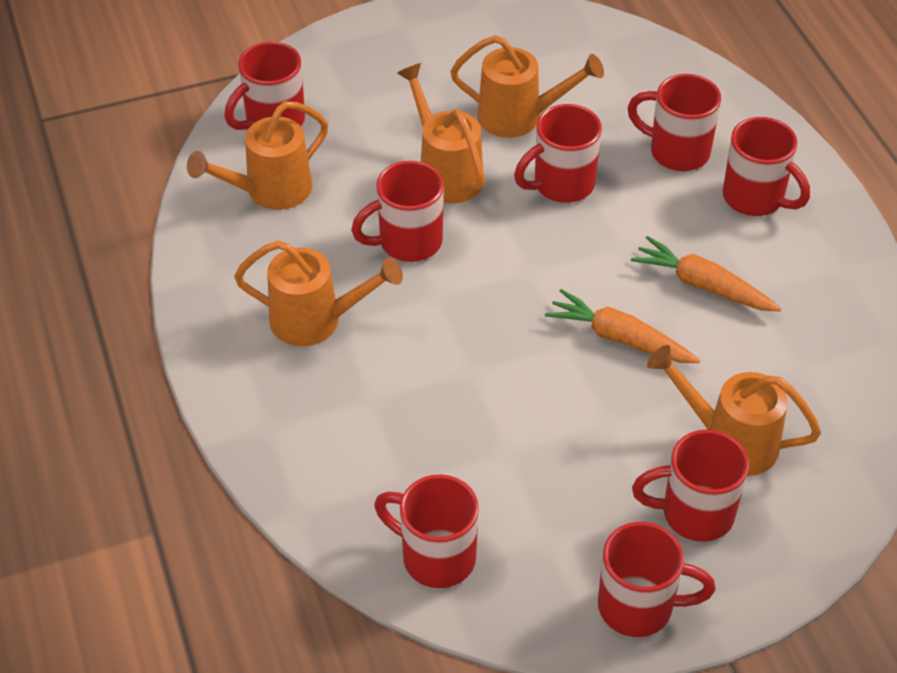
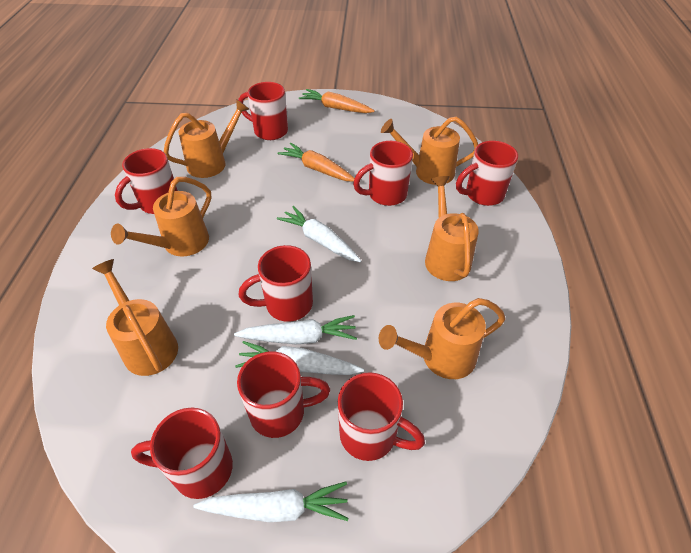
orange watering can: 5 -> 6
white carrot: 0 -> 4

